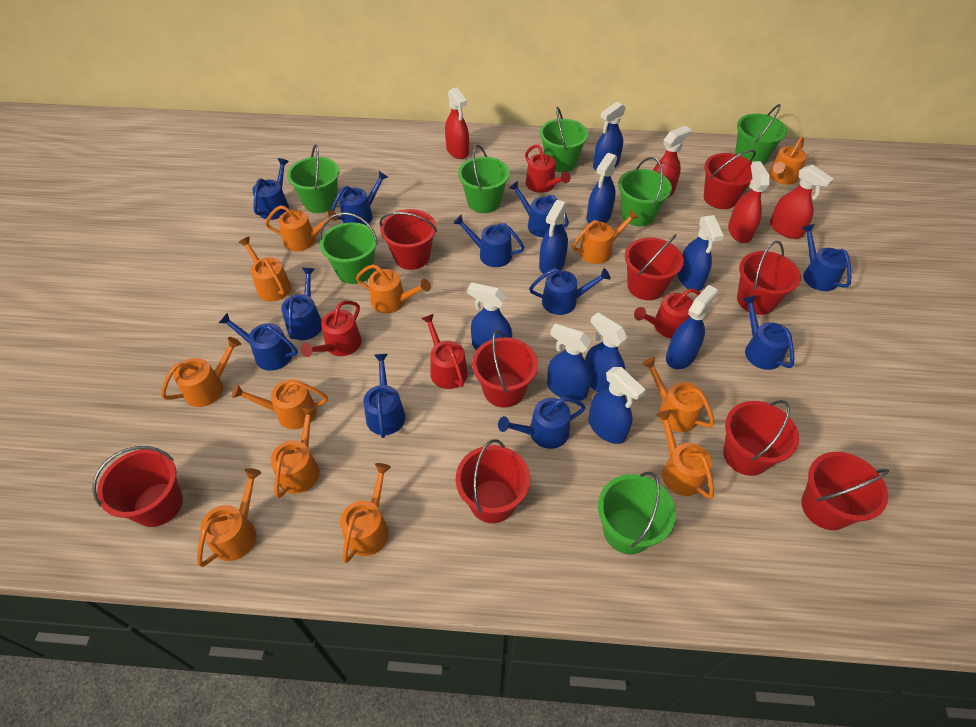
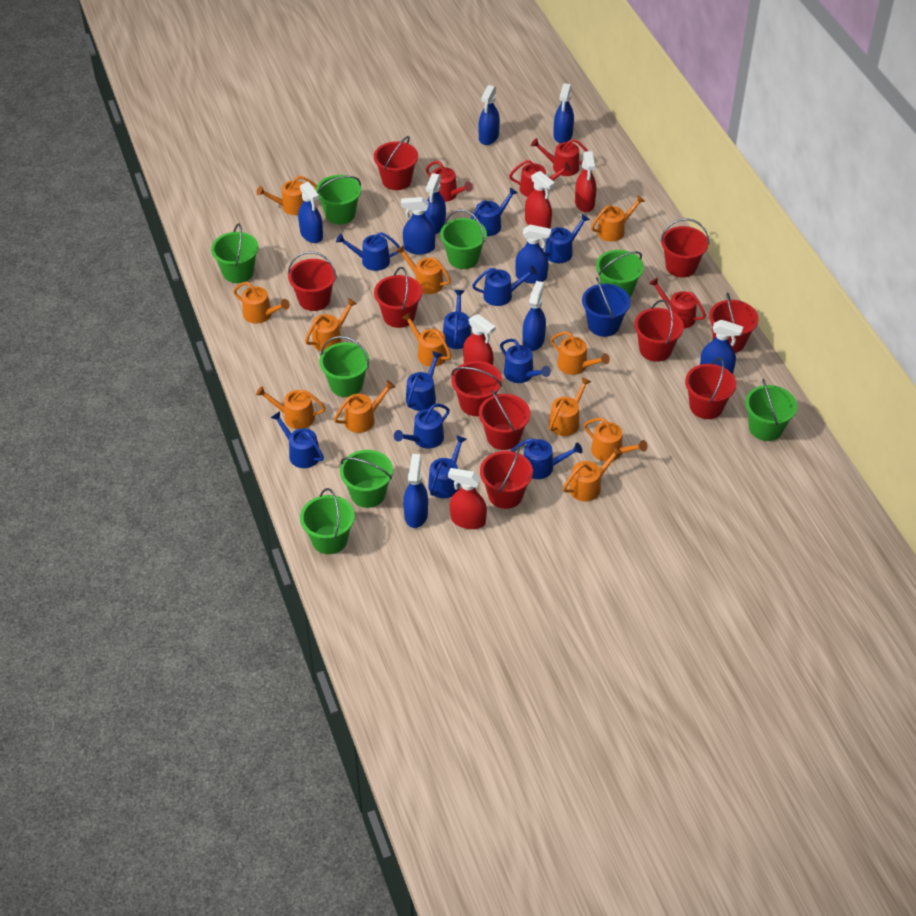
blue bucket: 0 -> 1
green bucket: 7 -> 8
red bucket: 9 -> 10

